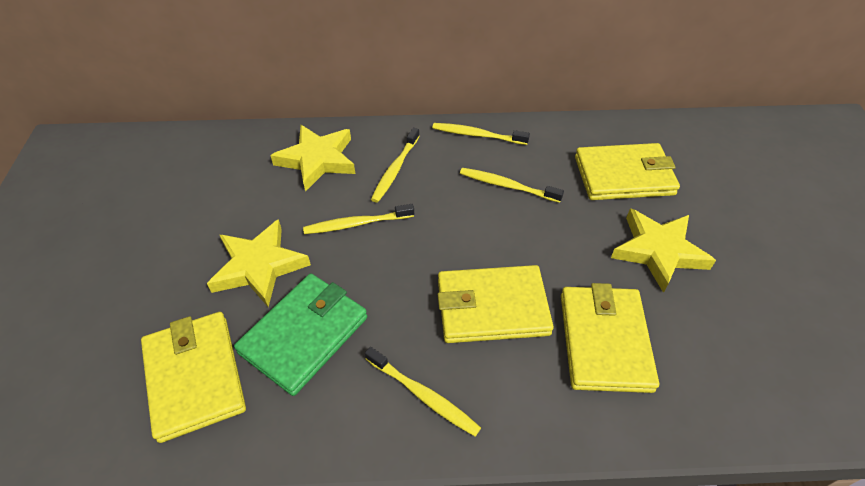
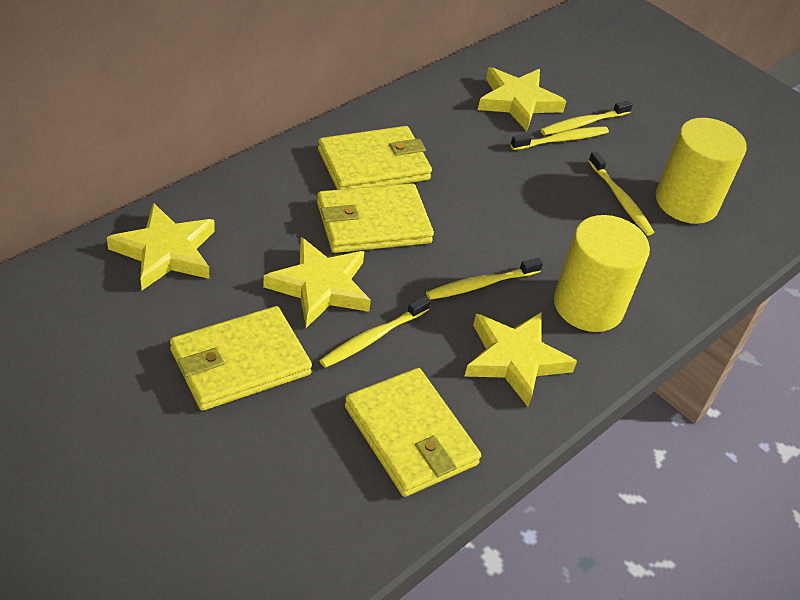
green wallet: 1 -> 0
yellow cylinder: 0 -> 2
yellow star: 3 -> 4

